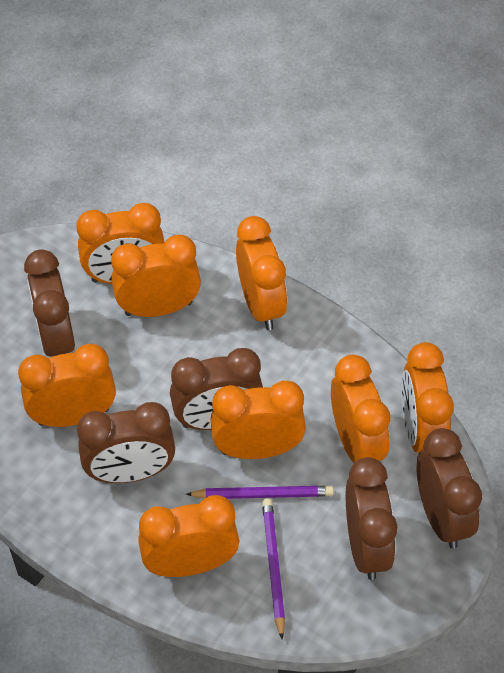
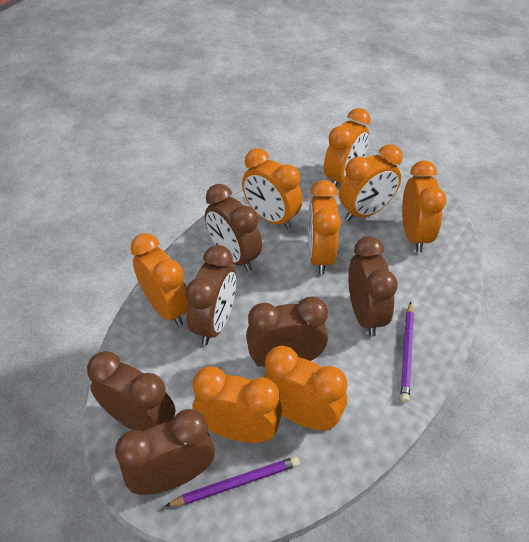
brown clock: 5 -> 6

